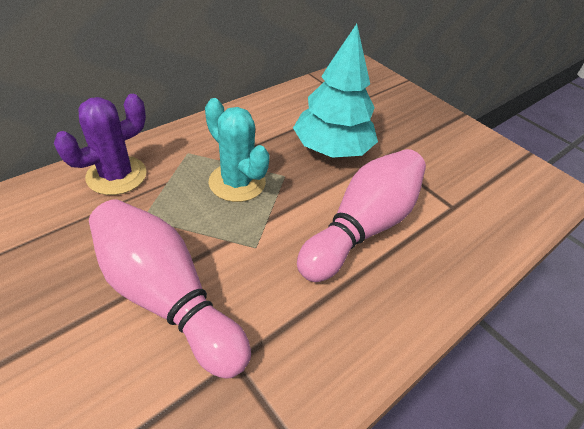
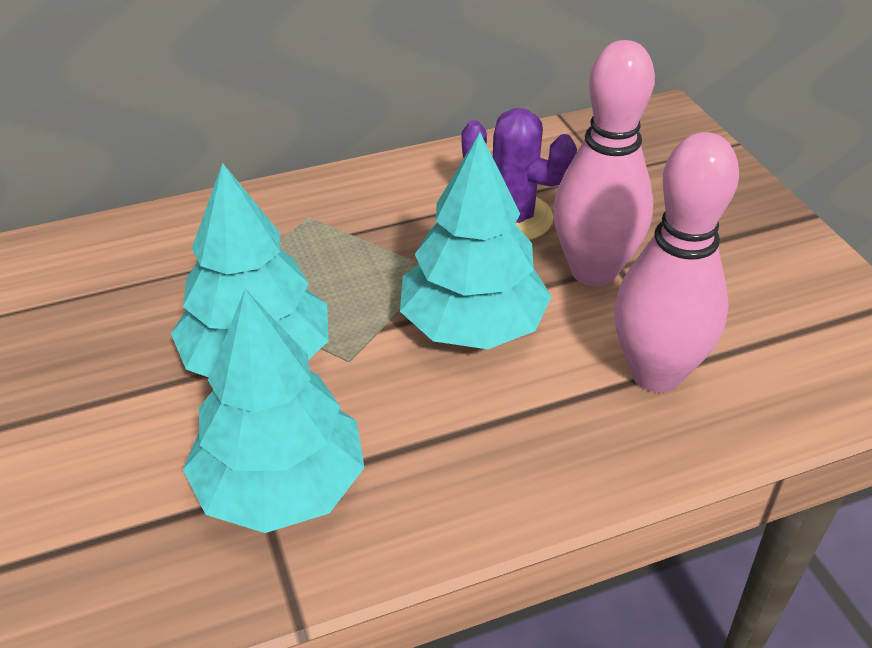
turquoise cactus: 1 -> 0
turquoise tree: 1 -> 3

